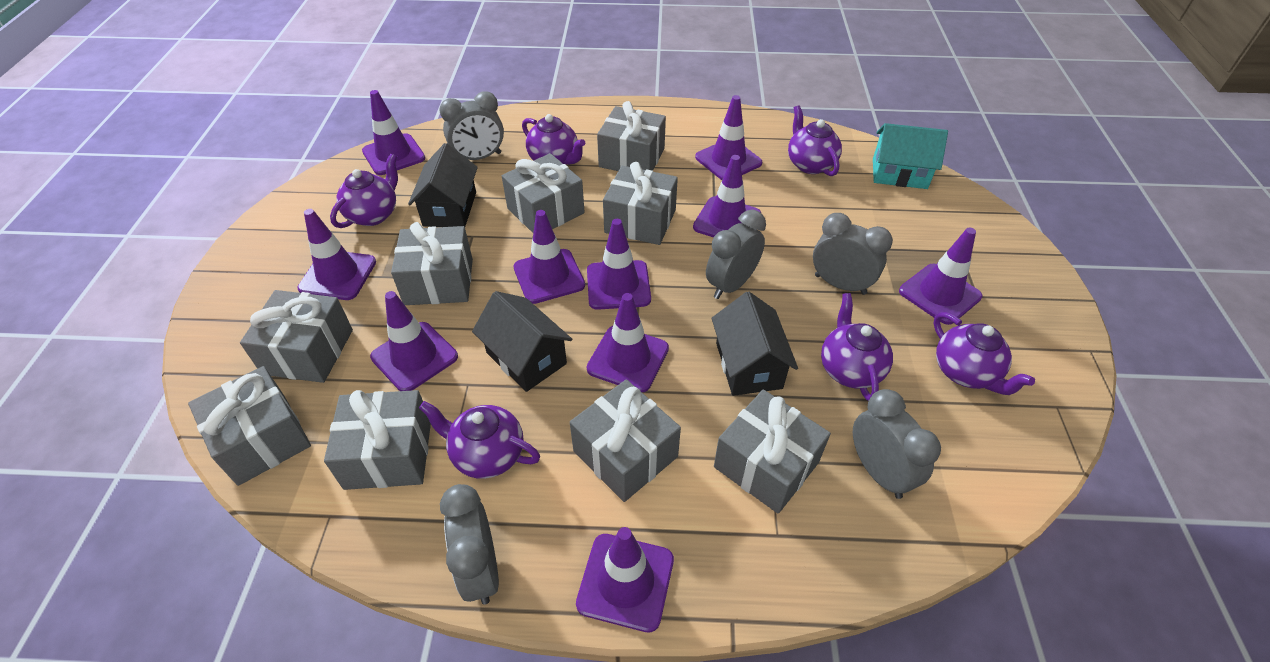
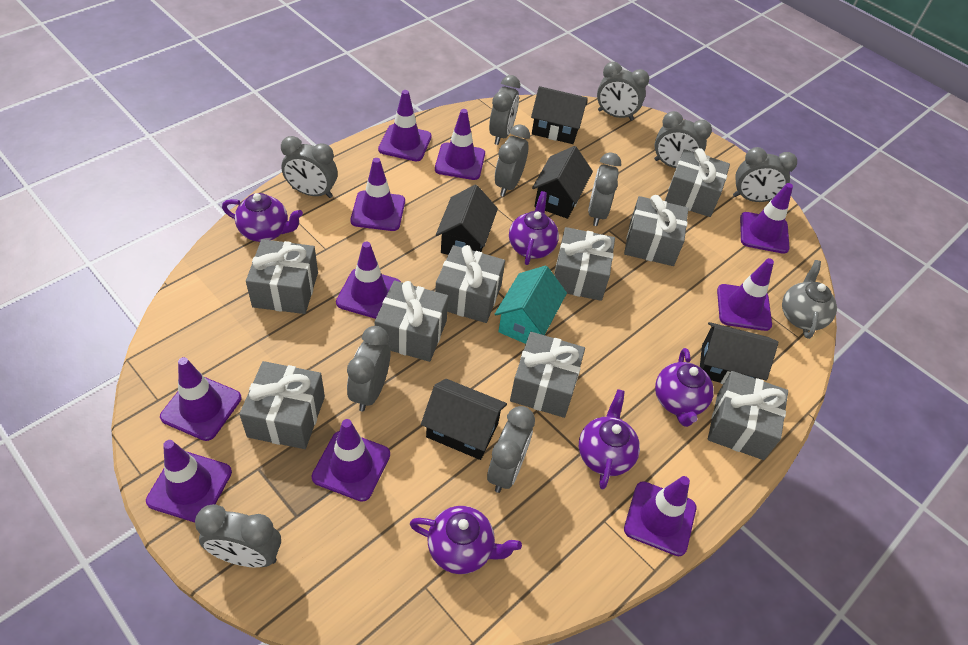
black house: 3 -> 5
grey clock: 5 -> 10
grey teapot: 0 -> 1
purple teapot: 6 -> 5

